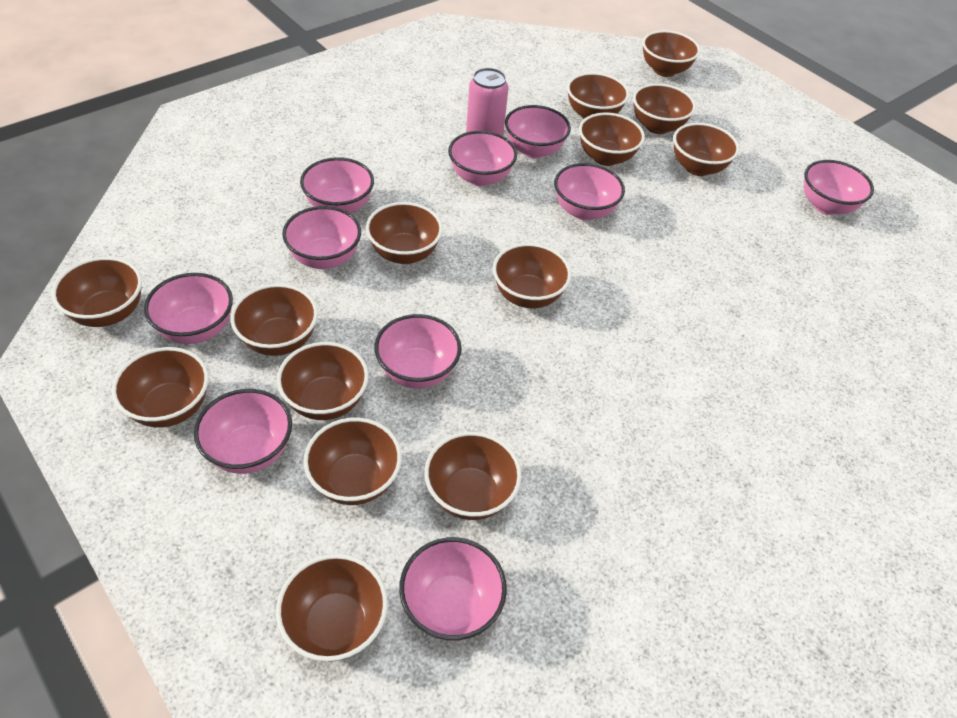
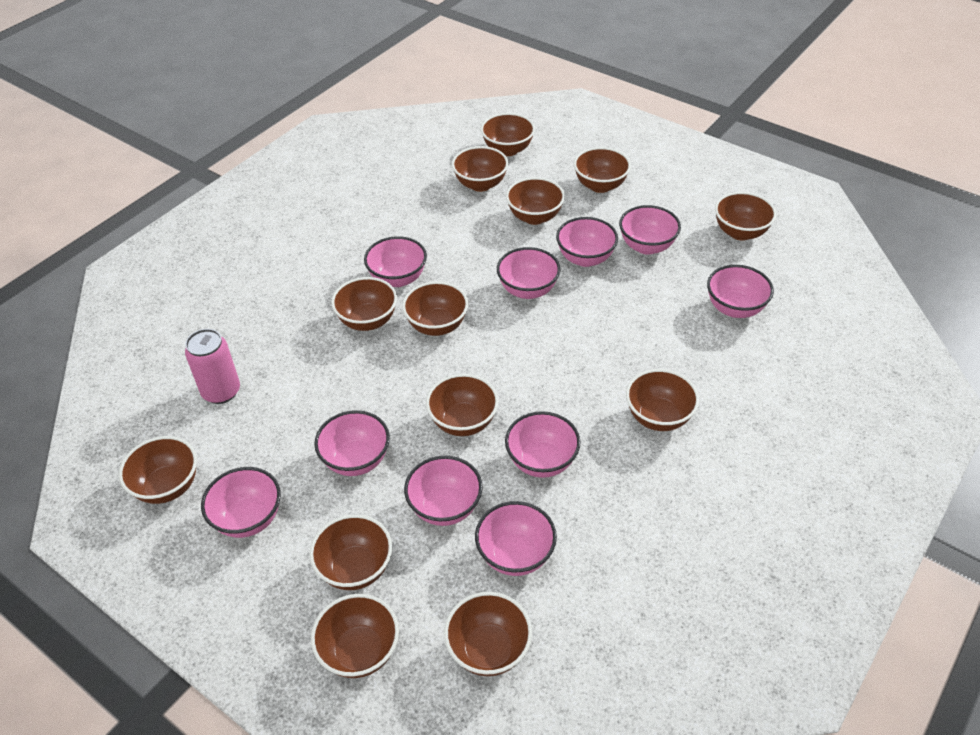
brown bowl: 14 -> 13

